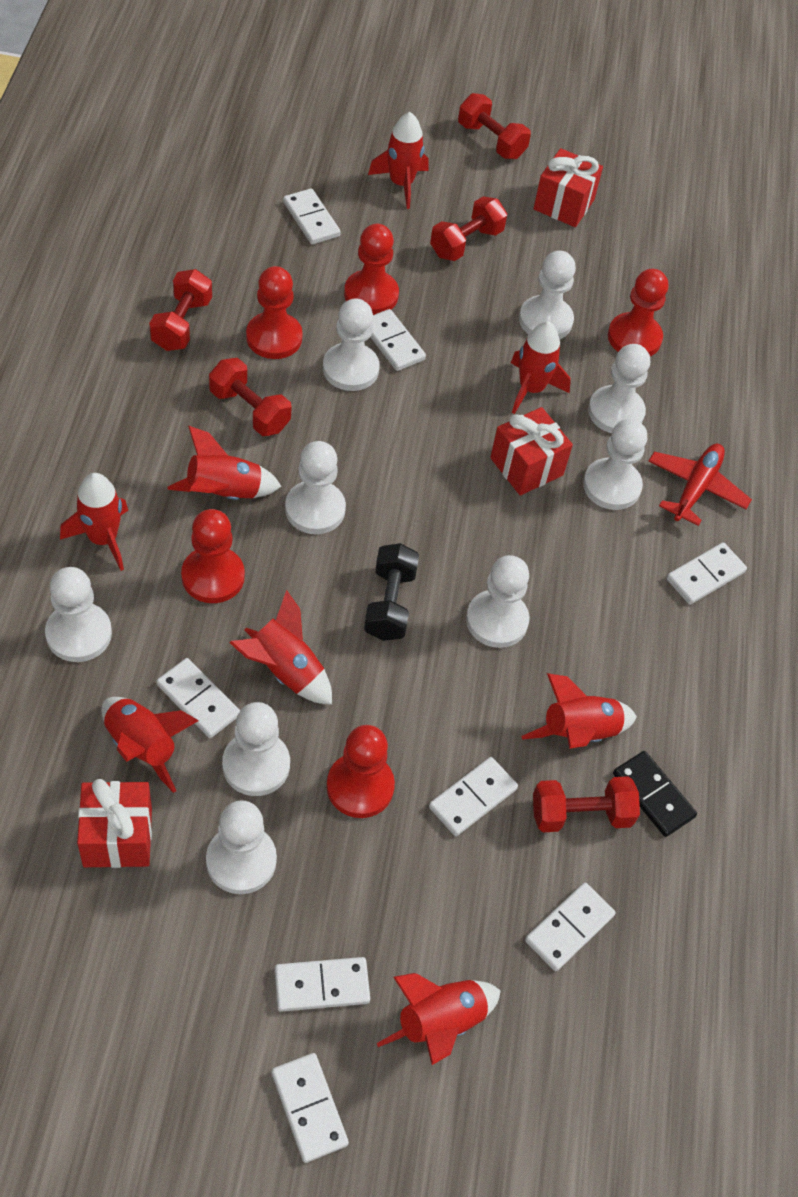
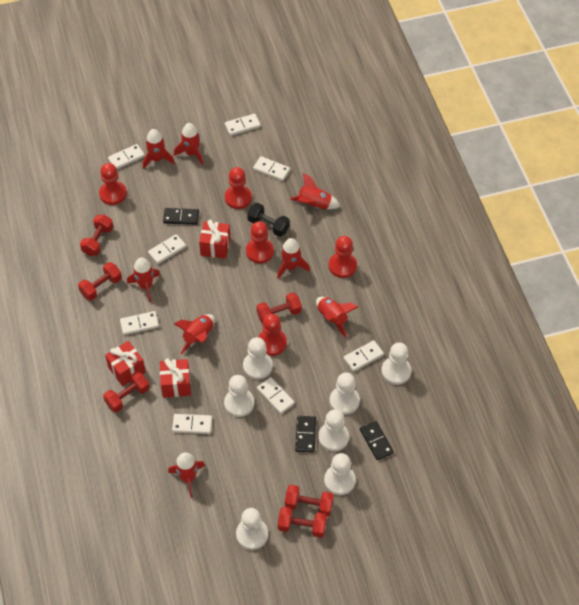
black domino: 1 -> 3
red dumbbell: 5 -> 6
red plane: 1 -> 0
white pawn: 9 -> 7

